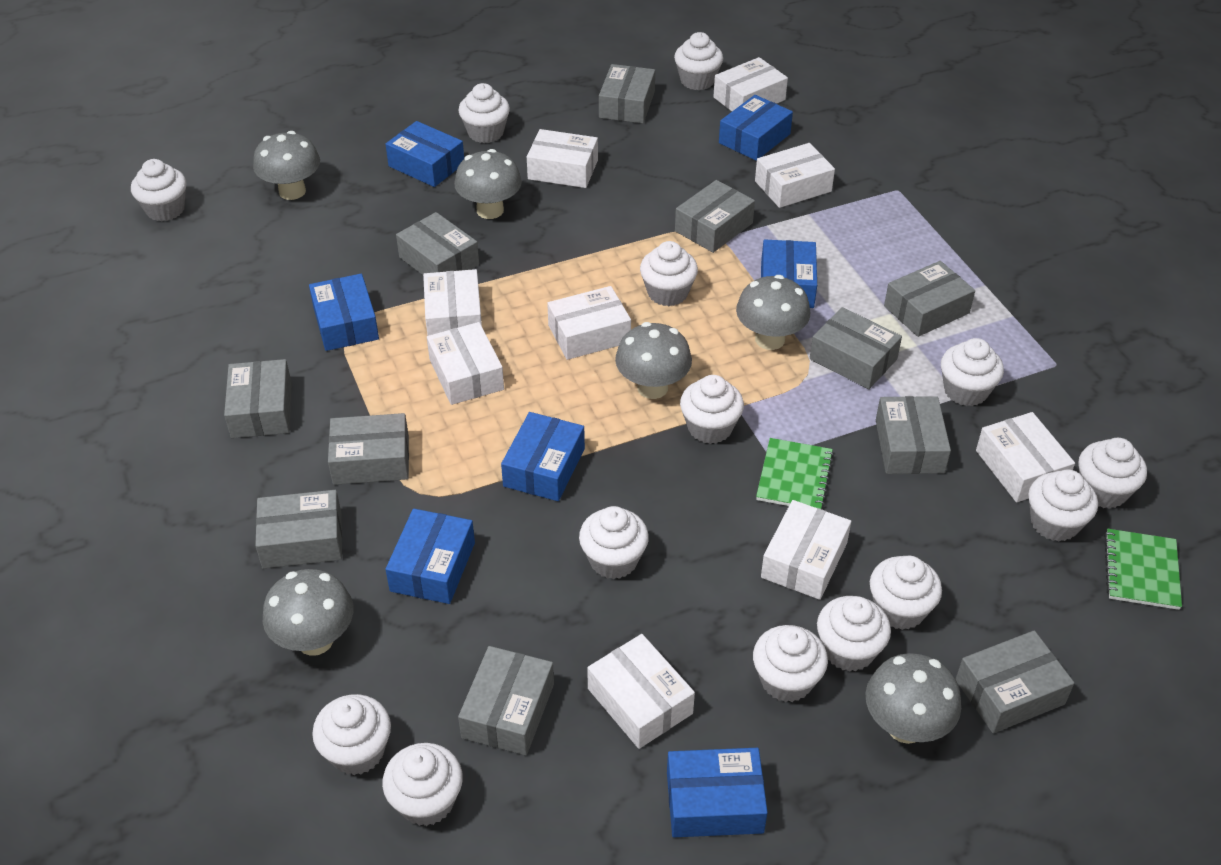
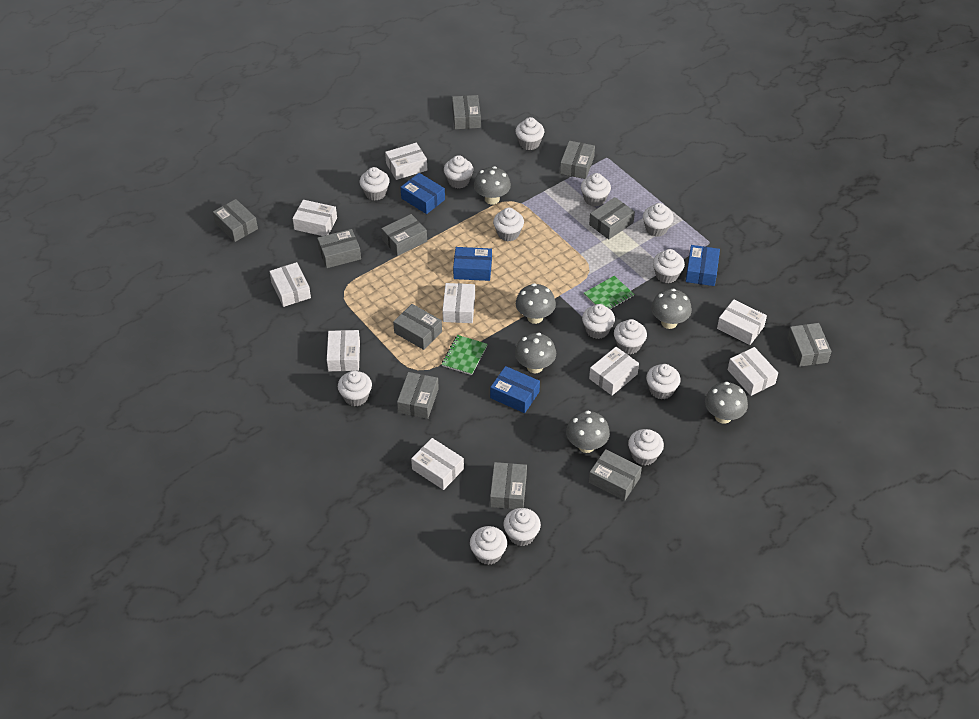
blue box: 7 -> 4

